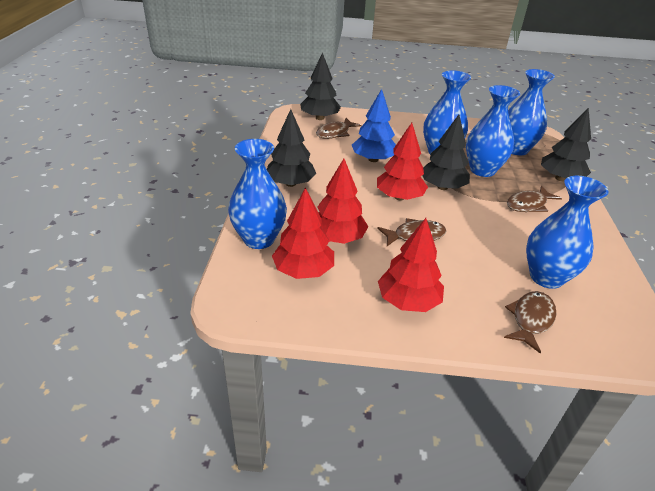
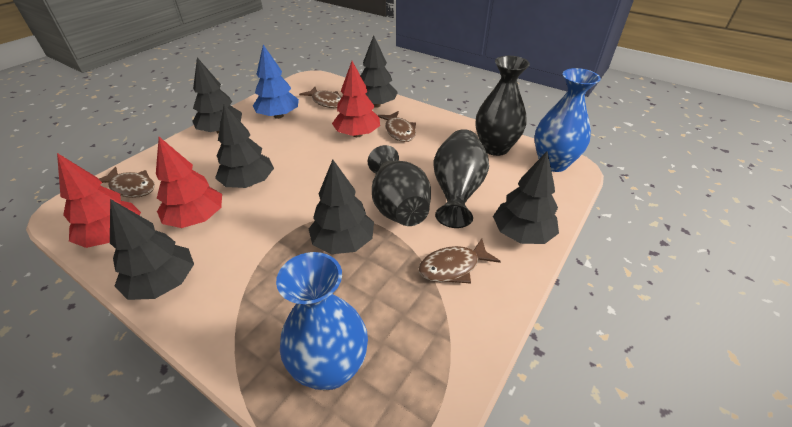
black tree: 4 -> 6
black vase: 0 -> 3
blue vase: 5 -> 2
red tree: 4 -> 3

